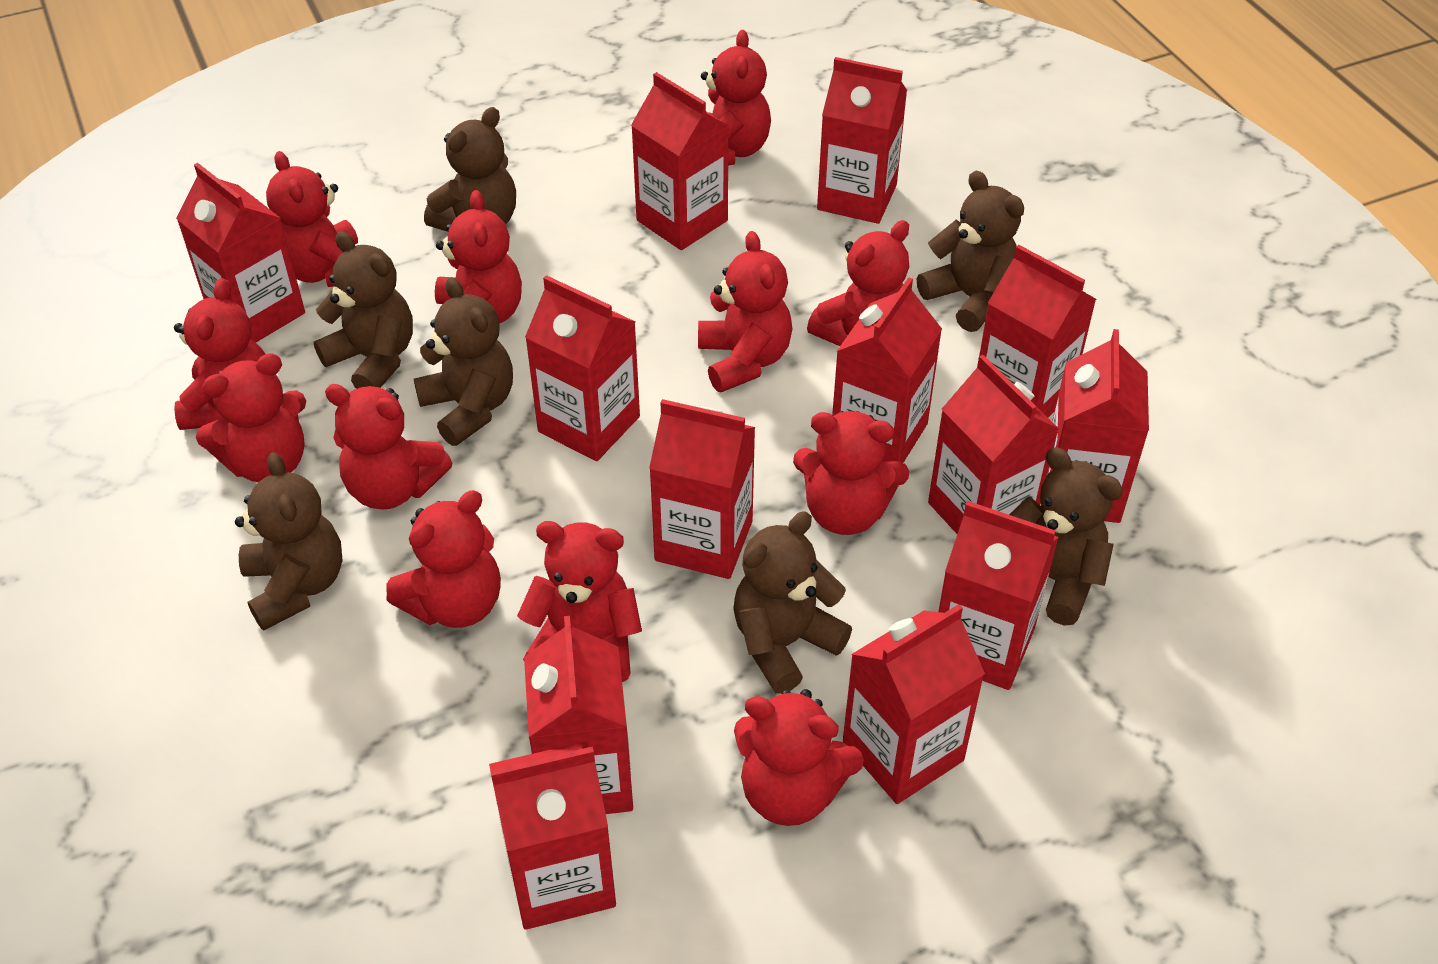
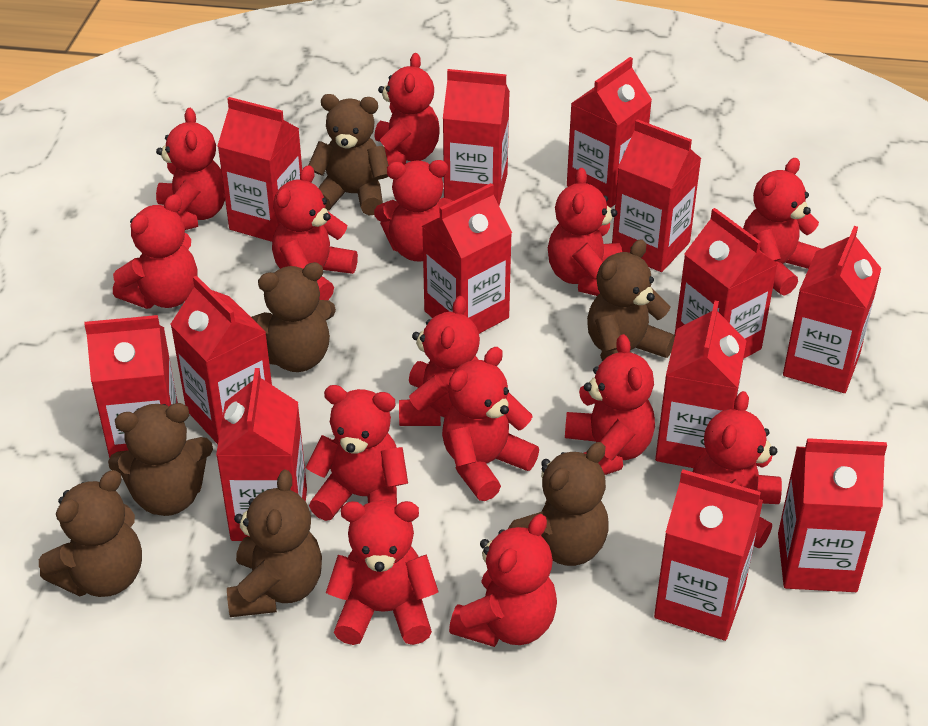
red teddy bear: 12 -> 14

